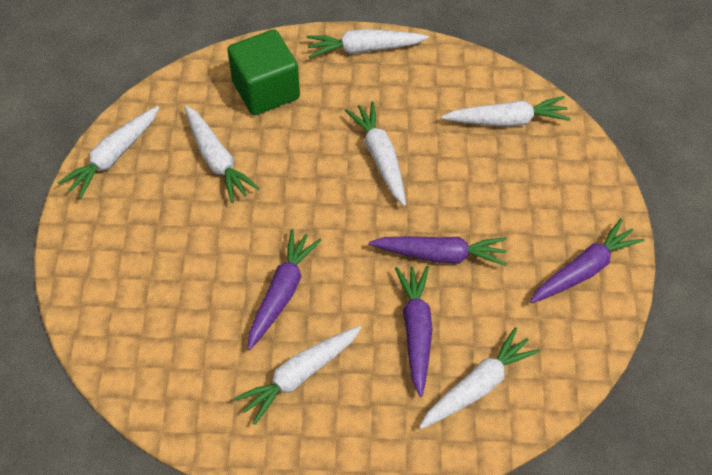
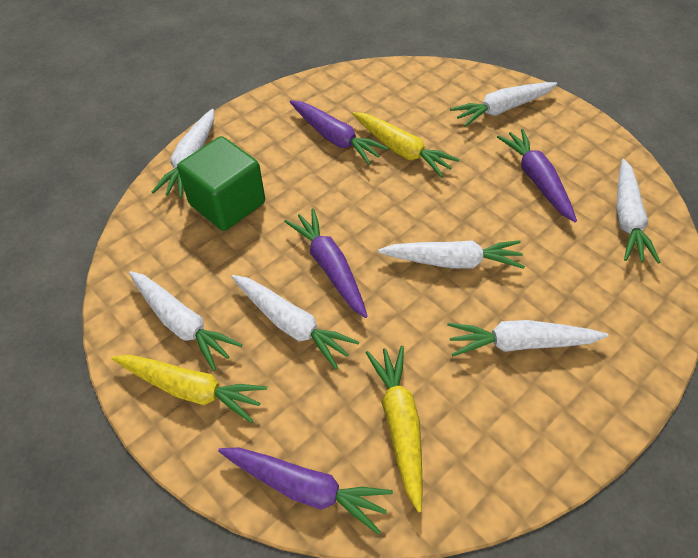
yellow carrot: 0 -> 3

